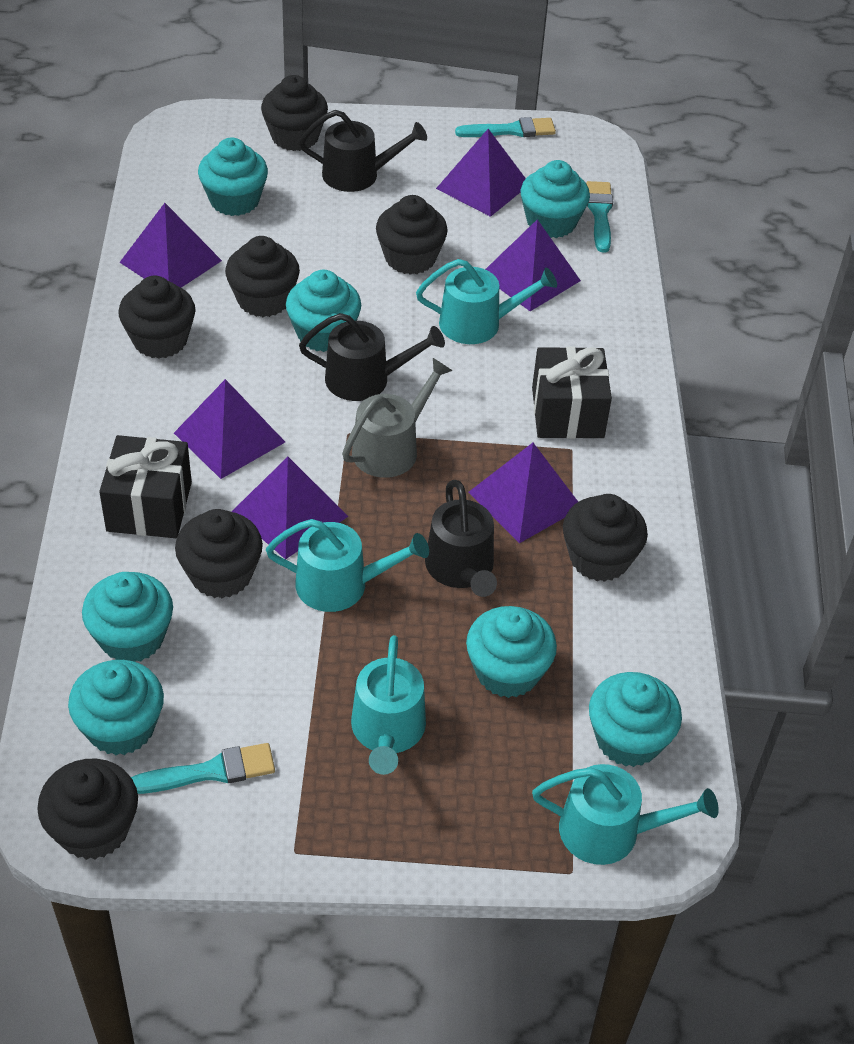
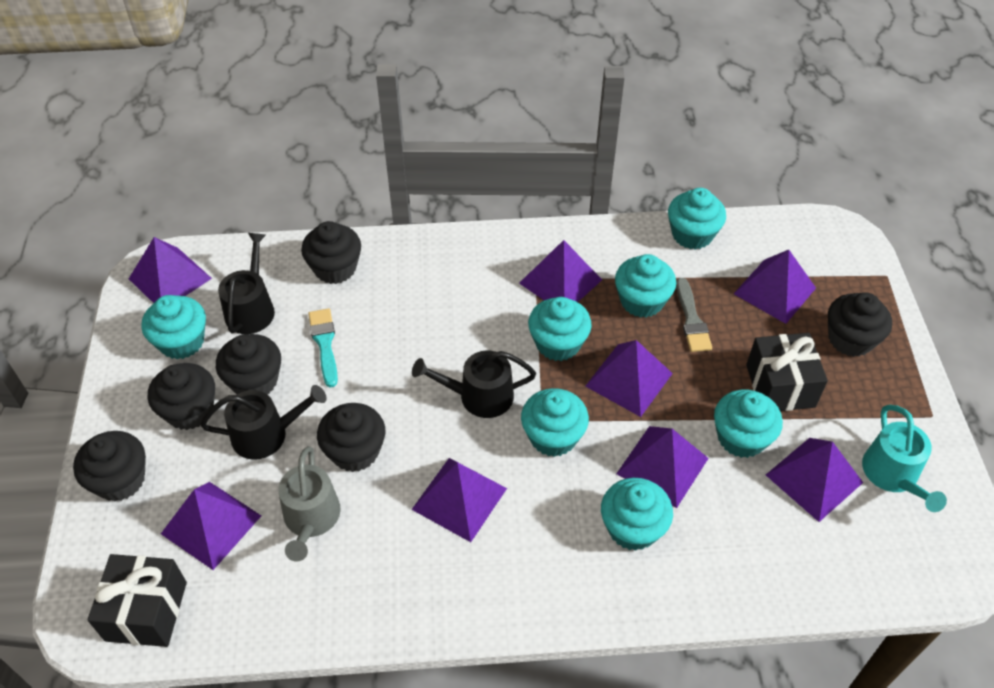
black cupcake: 7 -> 6
grey brush: 0 -> 1
purple pyramid: 6 -> 8
turquoise brush: 3 -> 1
turquoise watering can: 4 -> 1

